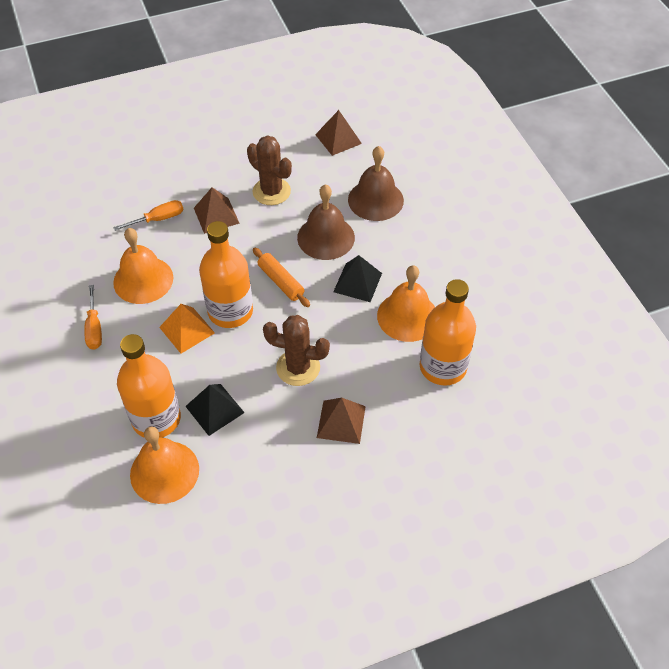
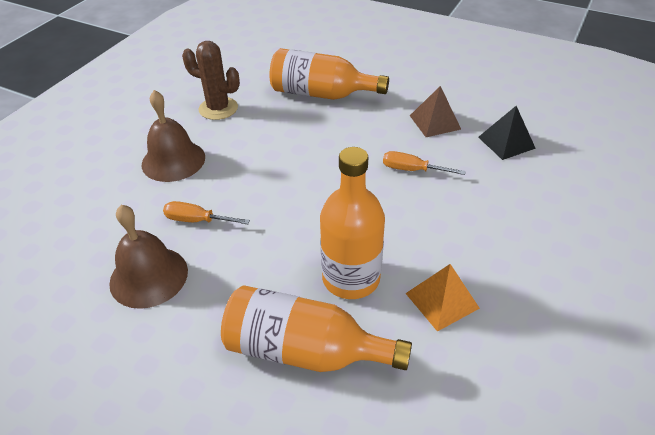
black pyramid: 2 -> 1
brown cactus: 2 -> 1
brown pyramid: 3 -> 1
orange bell: 3 -> 0
orange rolling pin: 1 -> 0

